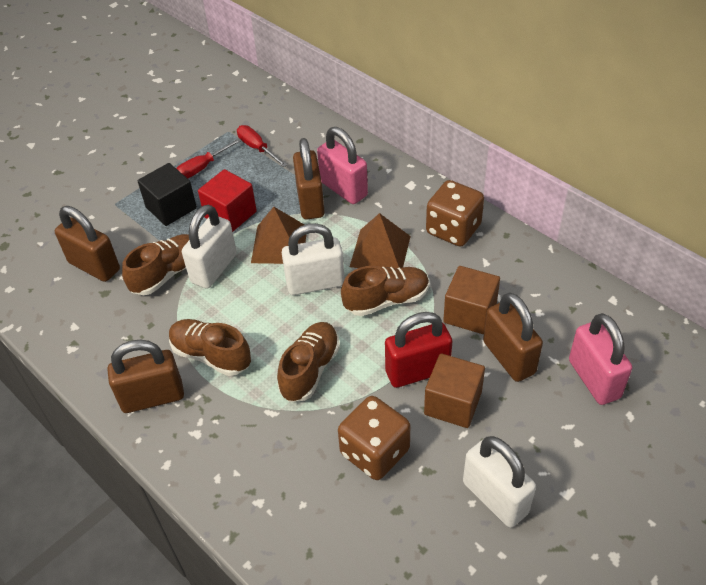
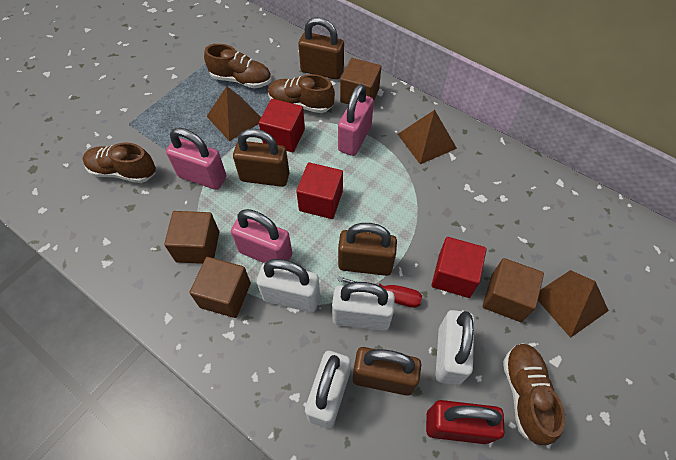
black cube: 1 -> 0
brown cube: 2 -> 4
brown dice: 2 -> 0
brown pyramid: 2 -> 3
pink padlock: 2 -> 3
red cube: 1 -> 3
red screwdriver: 2 -> 1
white padlock: 3 -> 4

